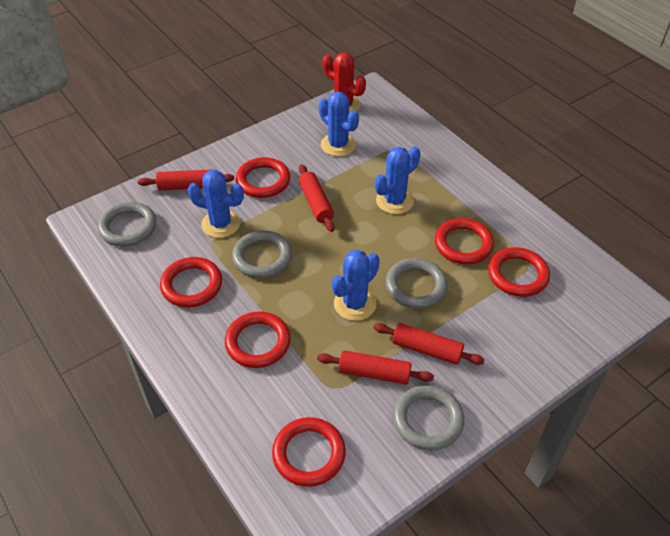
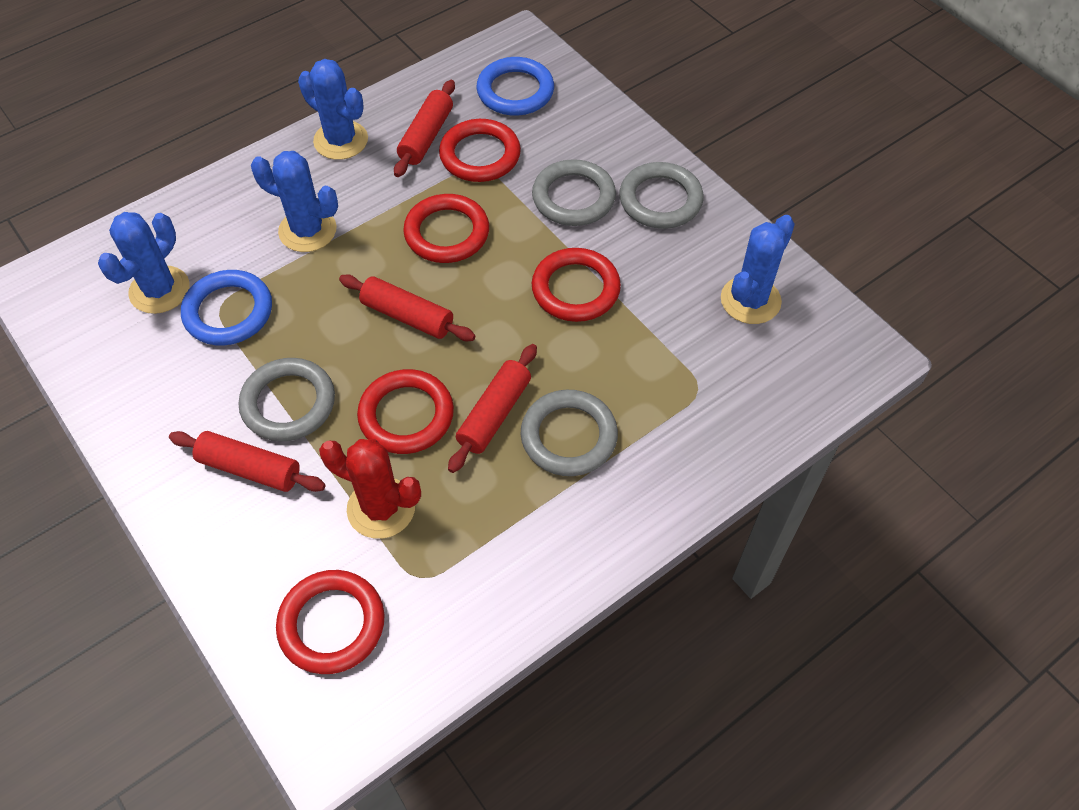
blue ring: 0 -> 2
red ring: 6 -> 5

